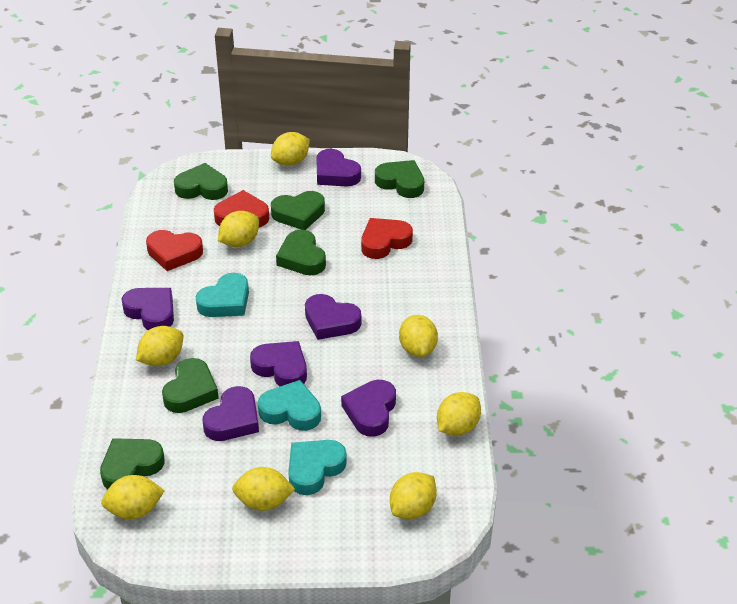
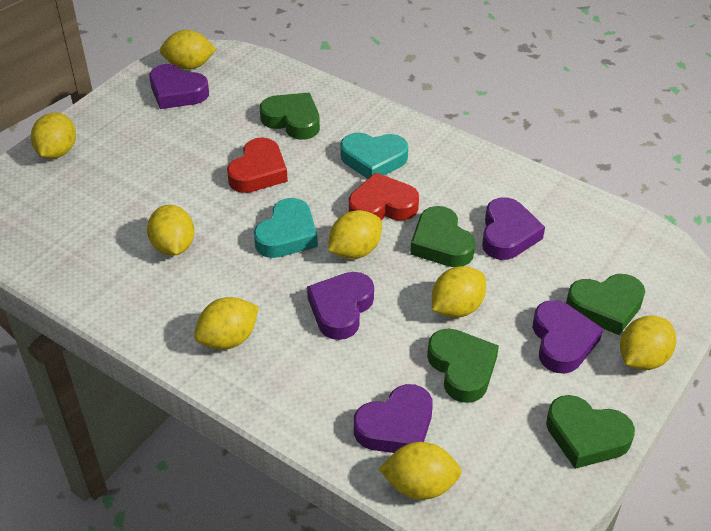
green heart: 6 -> 5
purple heart: 6 -> 5
red heart: 3 -> 2
turquoise heart: 3 -> 2

